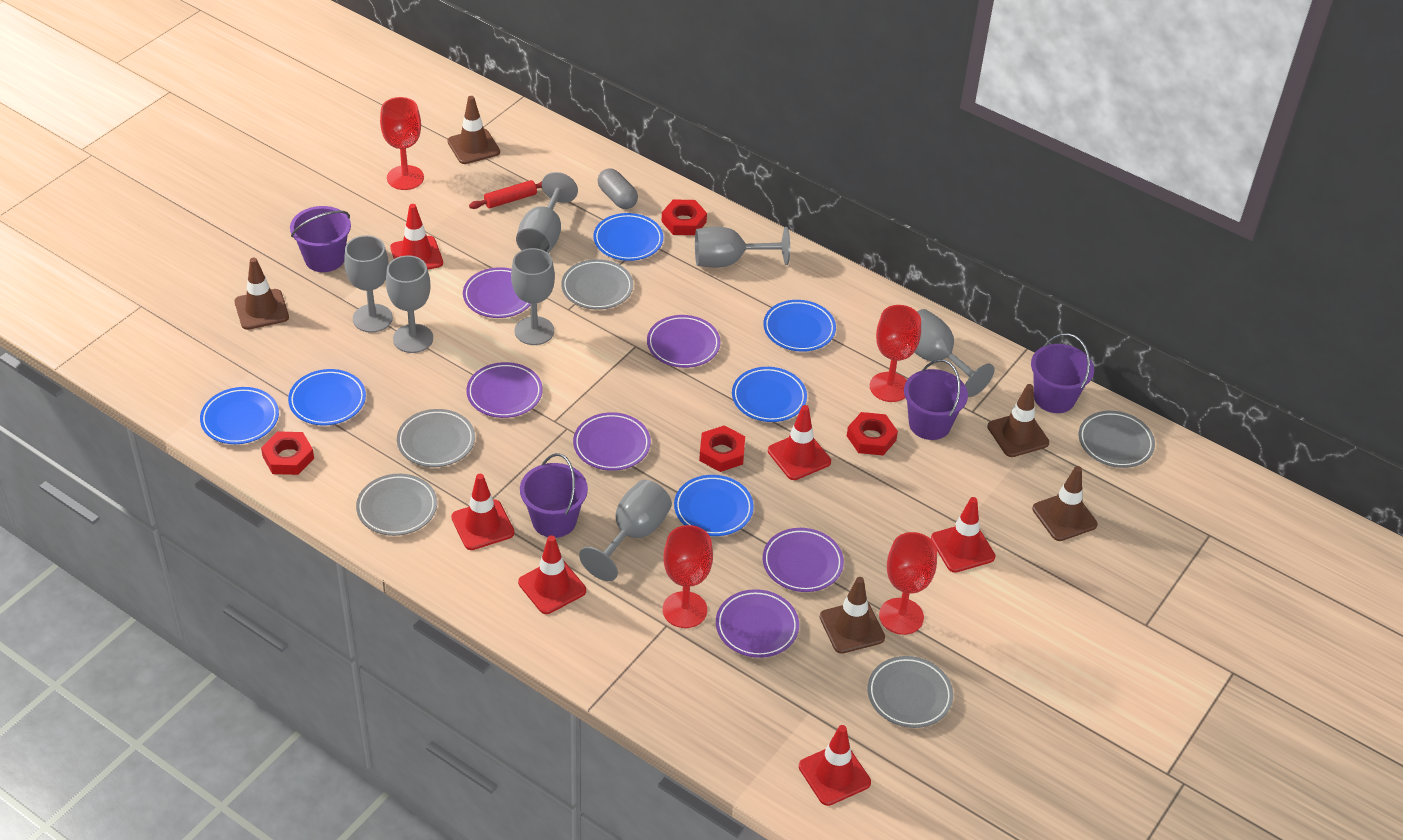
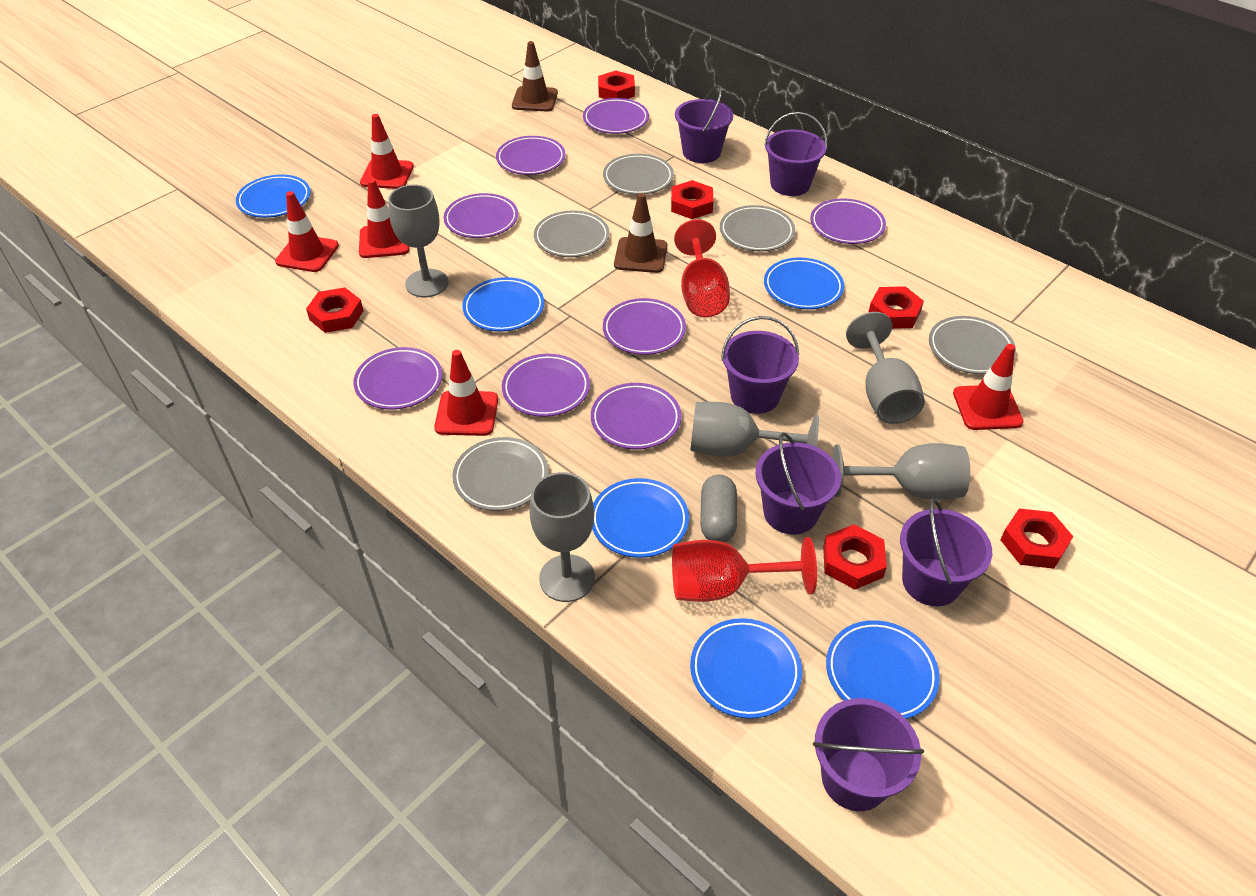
brown traffic cone: 5 -> 2
grey goblet: 7 -> 5
purple bucket: 4 -> 6
purple plate: 6 -> 8
red goblet: 4 -> 2
red nut: 4 -> 6
red rolling pin: 1 -> 0
red traffic cone: 6 -> 5

